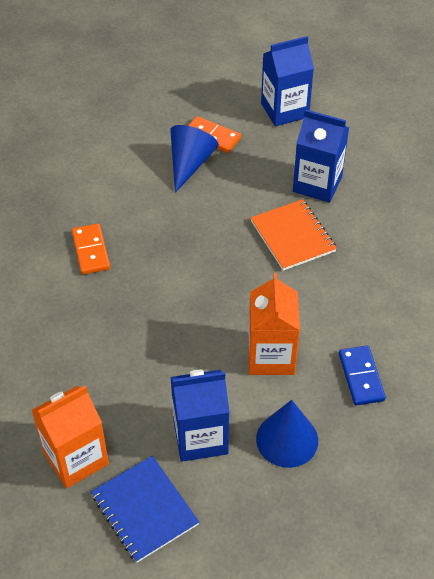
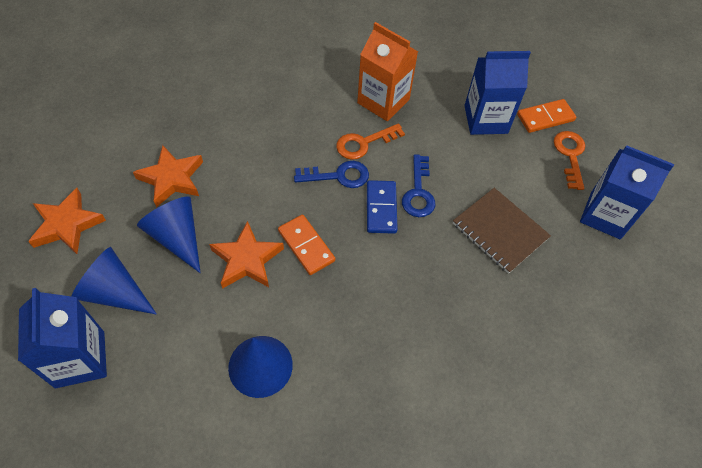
blue cone: 2 -> 3
blue key: 0 -> 2
blue notebook: 1 -> 0
brown notebook: 0 -> 1
orange carton: 2 -> 1
orange key: 0 -> 2
orange notebook: 1 -> 0
orange star: 0 -> 3

